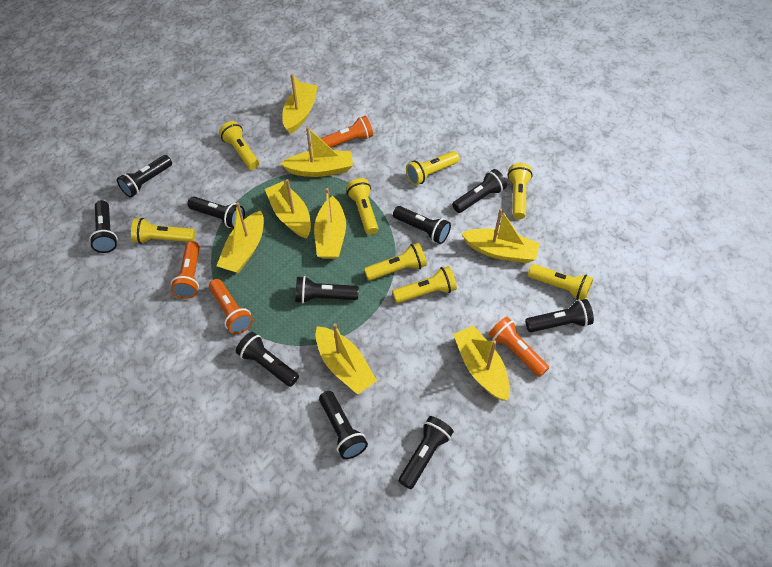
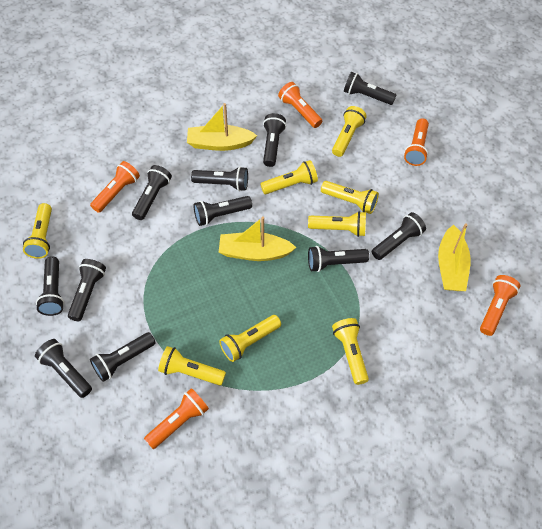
black flashlight: 10 -> 11
orange flashlight: 4 -> 5
yellow boat: 8 -> 3

